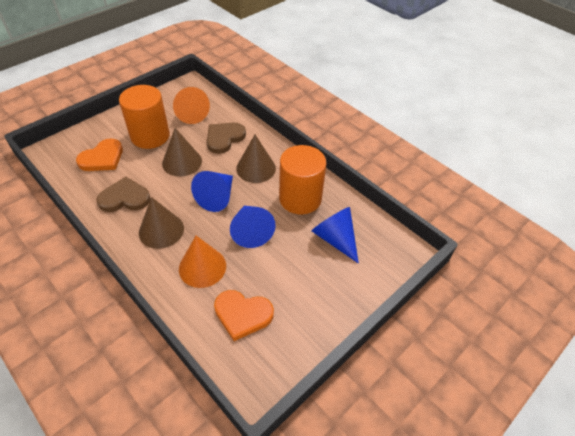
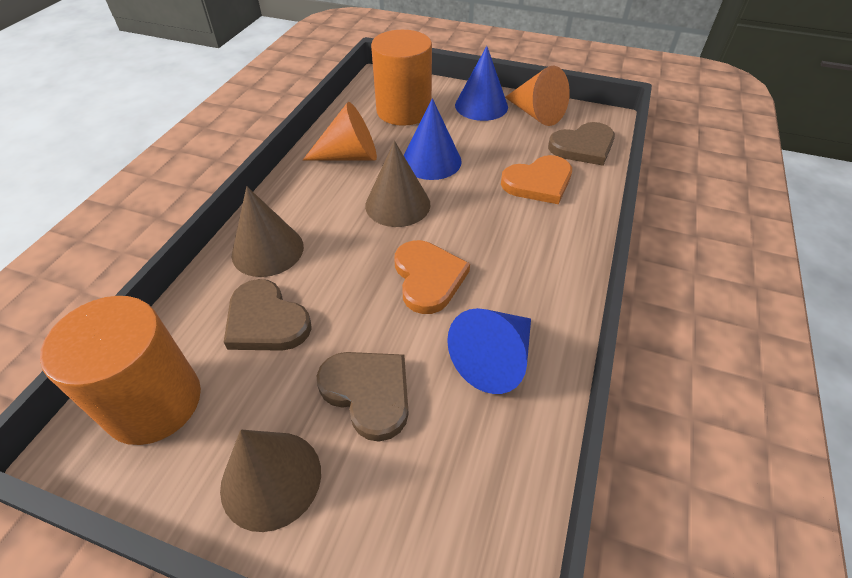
brown heart: 2 -> 3

